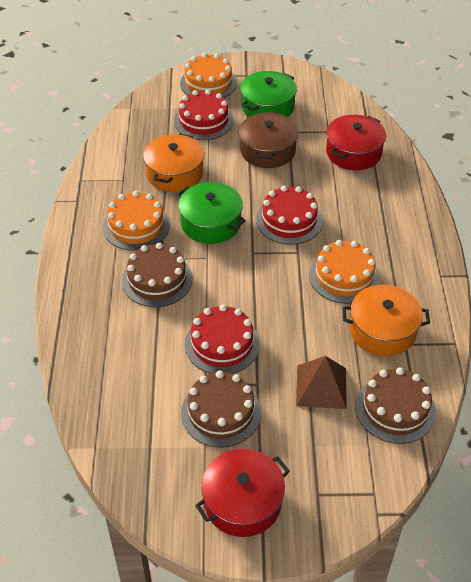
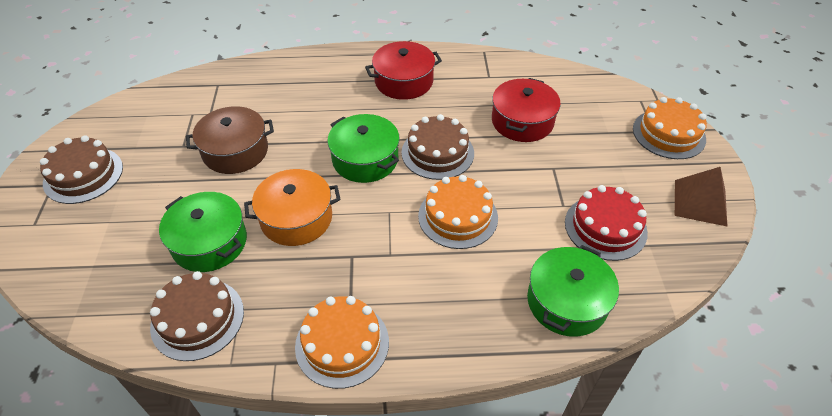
green pot: 2 -> 3
orange pot: 2 -> 1
red cake: 3 -> 1

